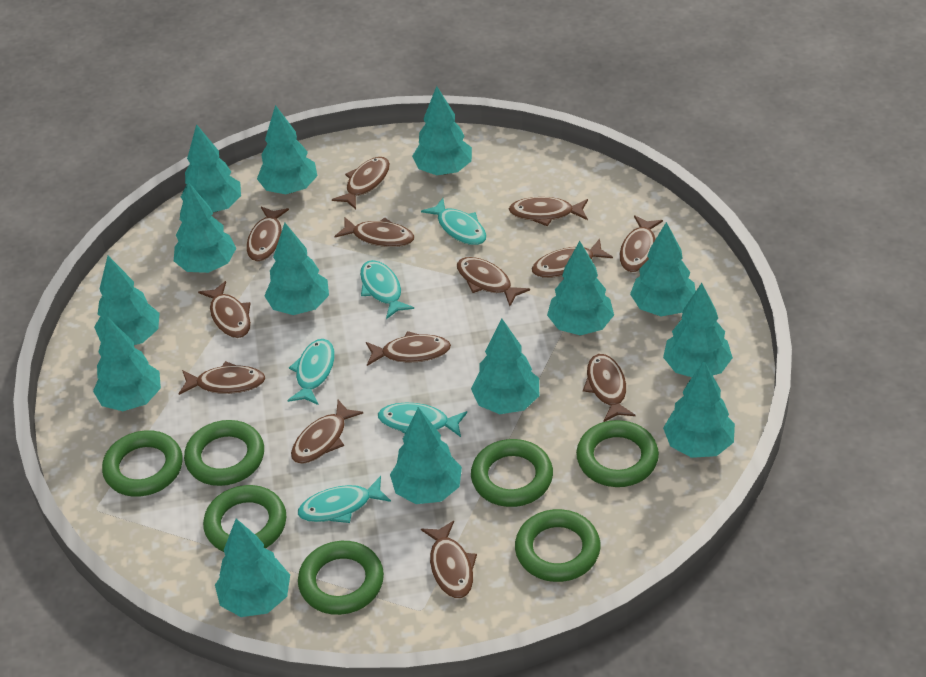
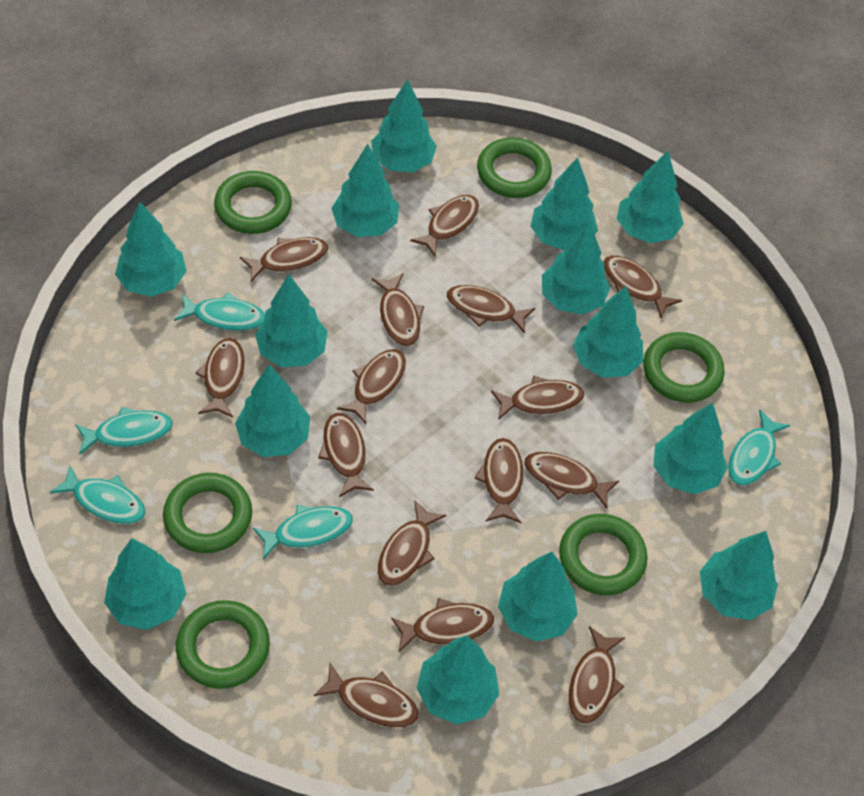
brown fish: 13 -> 15
green ring: 7 -> 6

